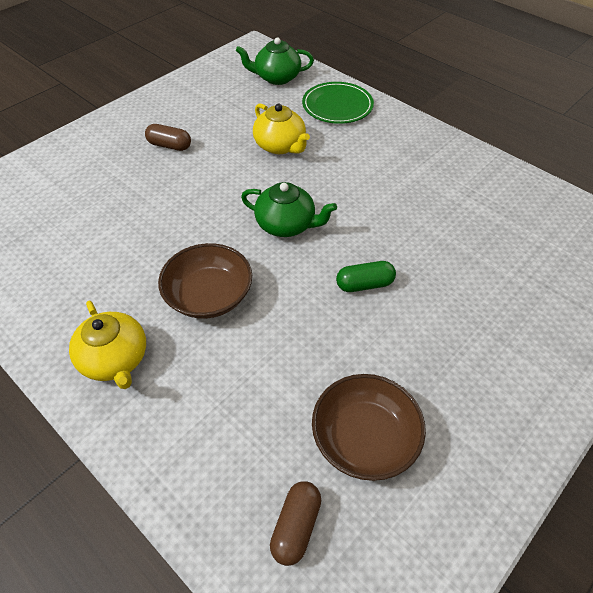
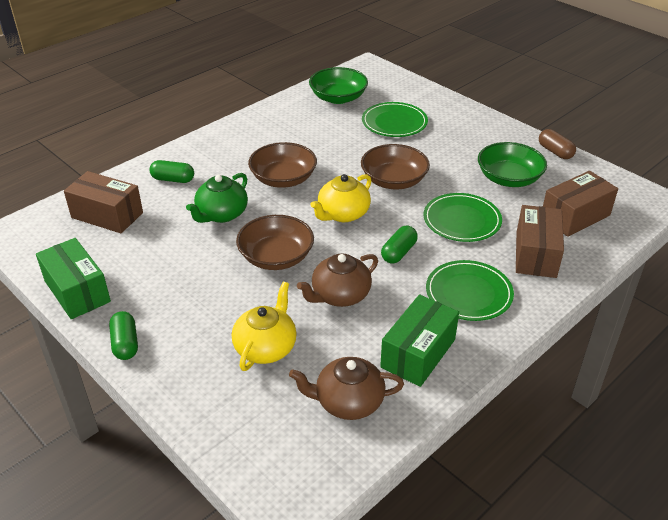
brown bowl: 2 -> 3
brown box: 0 -> 3
brown capsule: 2 -> 1
brown teapot: 0 -> 2
green bowl: 0 -> 2
green box: 0 -> 2
green capsule: 1 -> 3
green plate: 1 -> 3
green teapot: 2 -> 1

